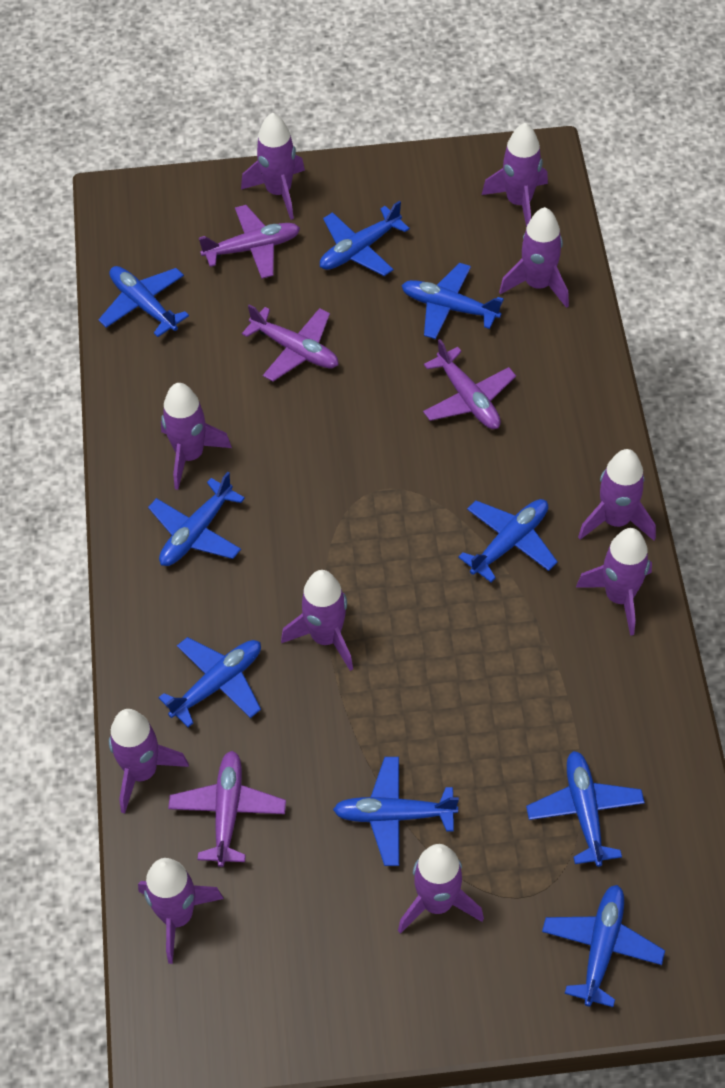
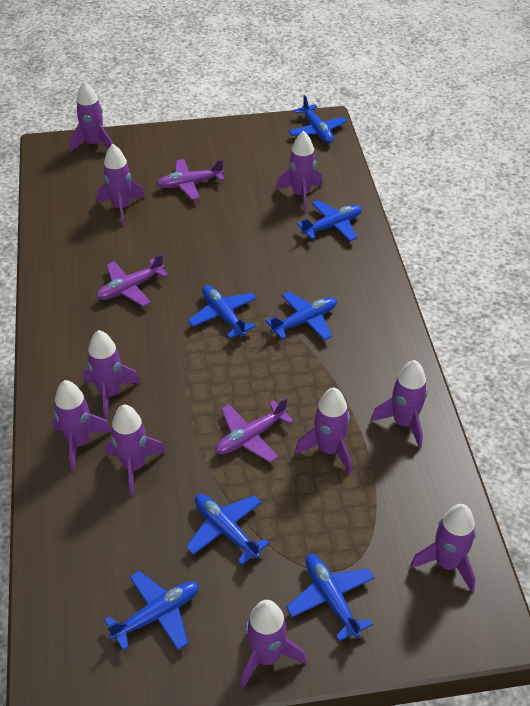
blue plane: 9 -> 7
purple plane: 4 -> 3

